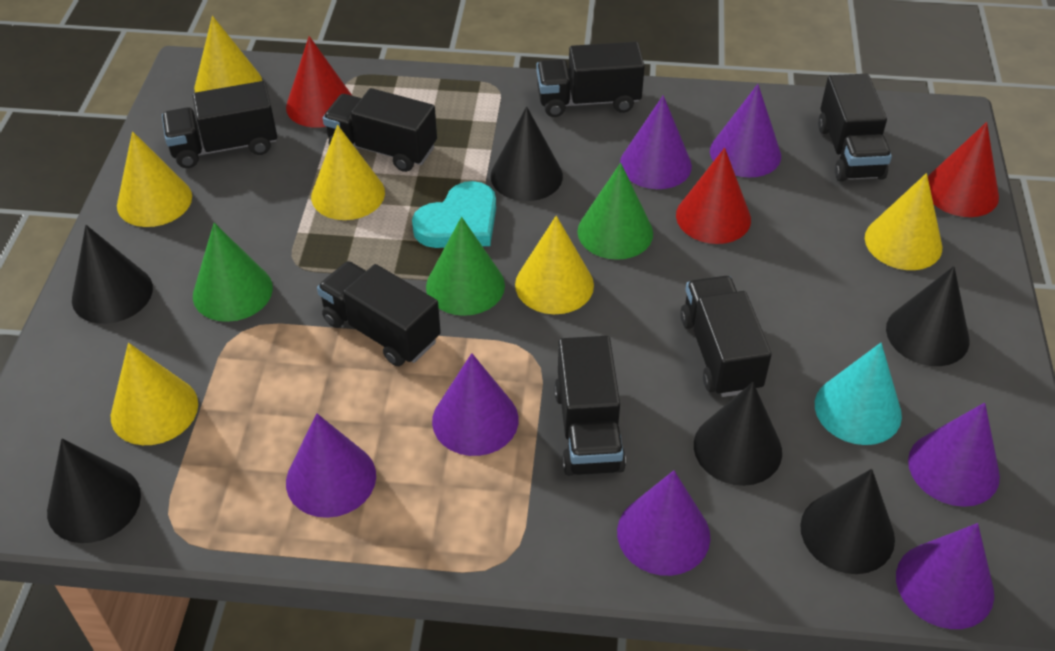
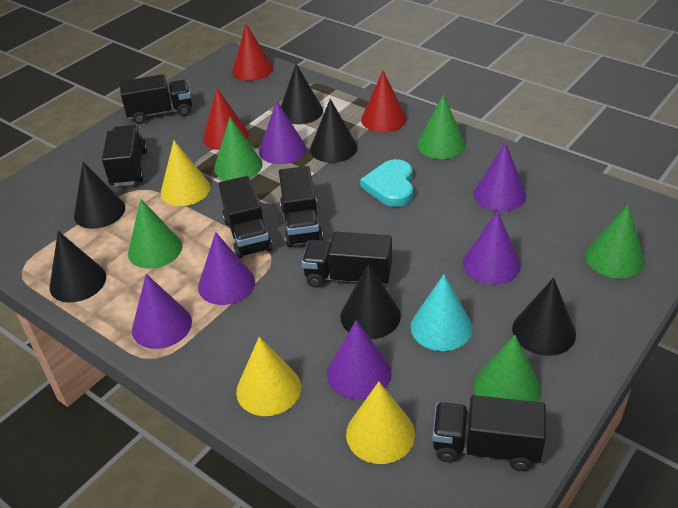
black truck: 7 -> 6
green cone: 3 -> 5
purple cone: 7 -> 6
yellow cone: 6 -> 3

